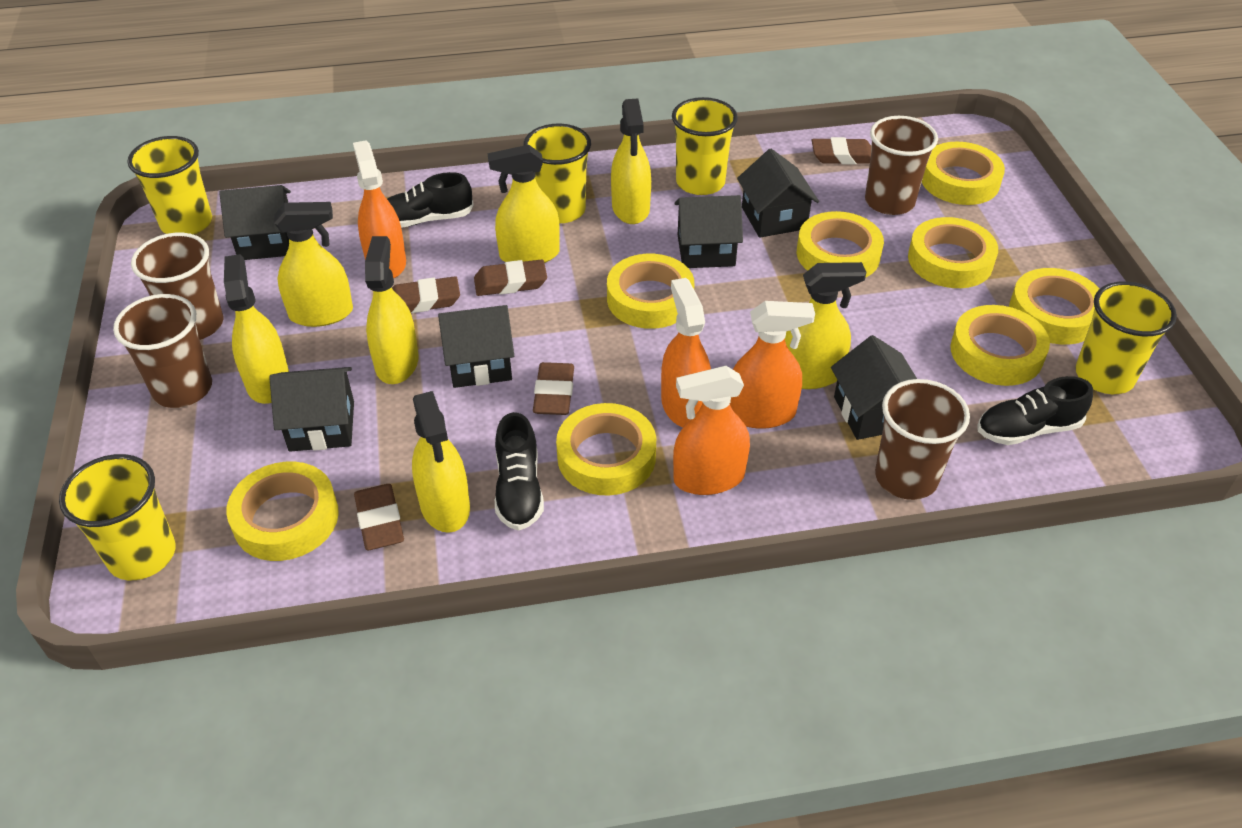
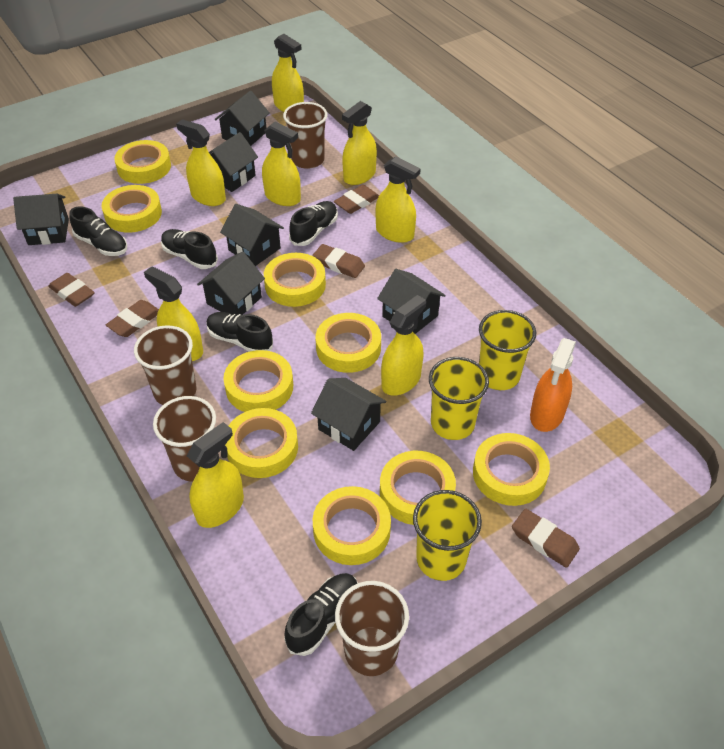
black house: 6 -> 7
black shoe: 3 -> 5
orange spray bottle: 4 -> 1
yellow cup: 5 -> 3
yellow spray bottle: 7 -> 8
yellow tape: 8 -> 9

